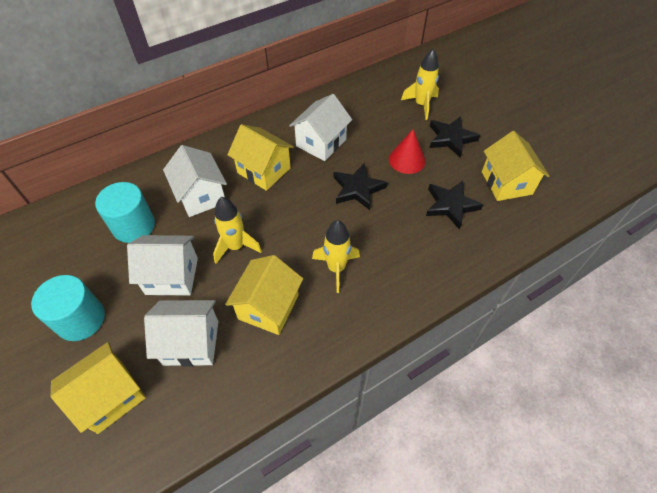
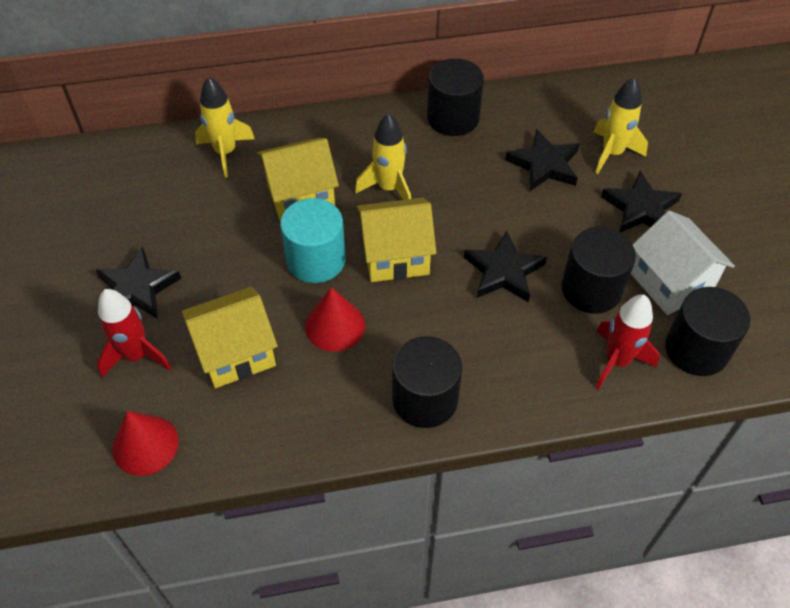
black cylinder: 0 -> 4
black star: 3 -> 4
red cone: 1 -> 2
red rocket: 0 -> 2
turquoise cylinder: 2 -> 1
white house: 4 -> 1
yellow house: 4 -> 3

